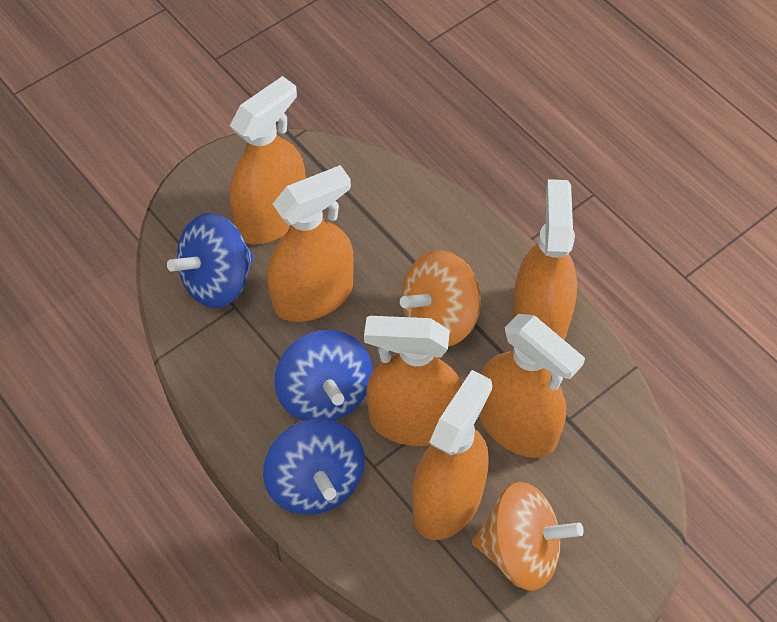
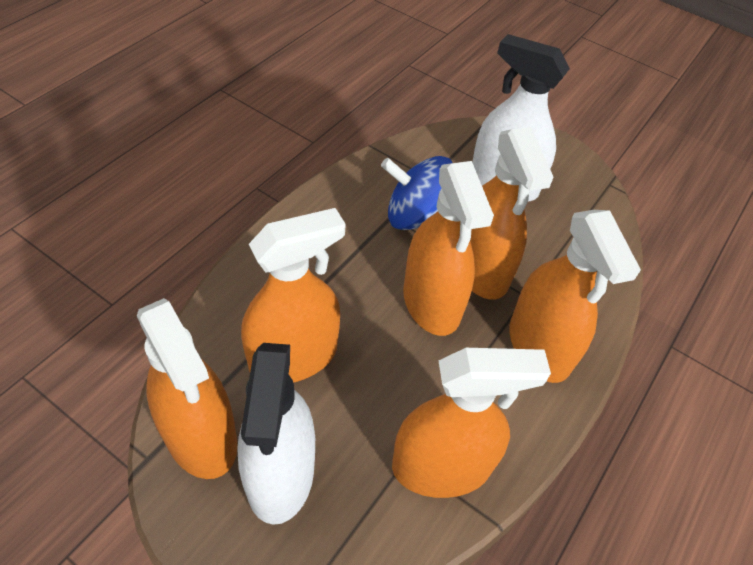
blue spinning top: 3 -> 1
orange spinning top: 2 -> 0
white spray bottle: 0 -> 2

